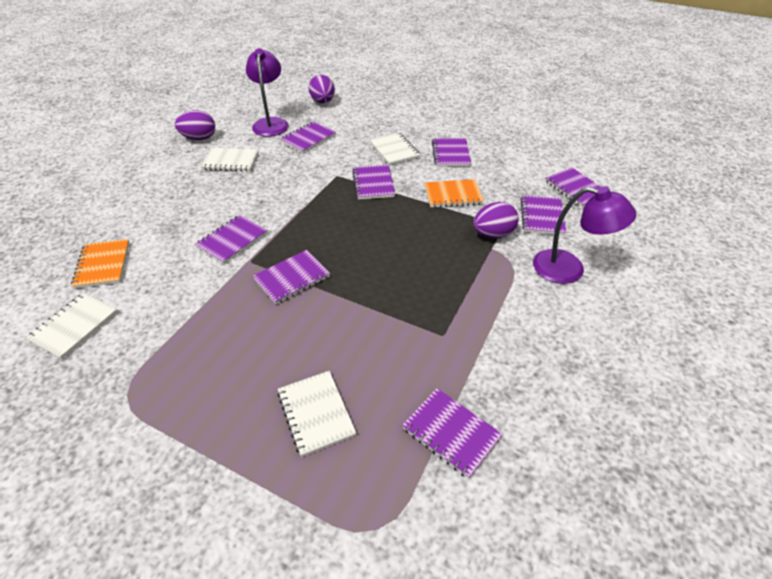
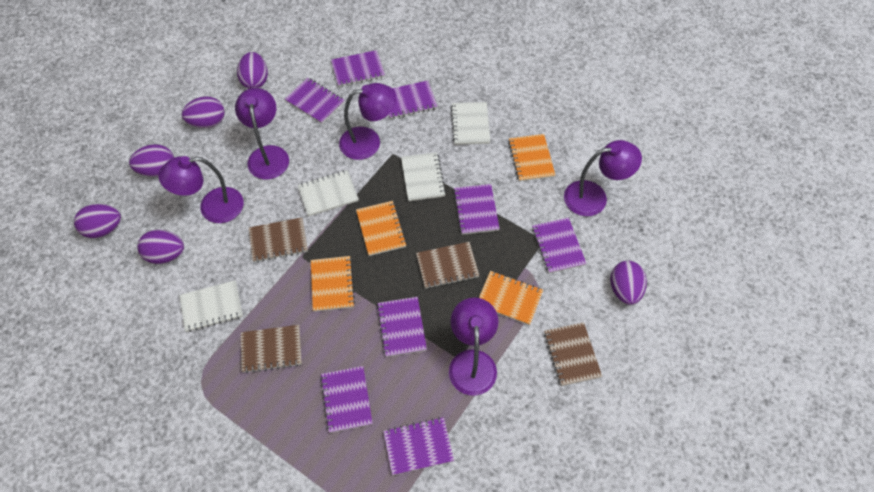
brown notebook: 0 -> 4
orange notebook: 2 -> 4
purple egg: 3 -> 6
purple lamp: 2 -> 5

